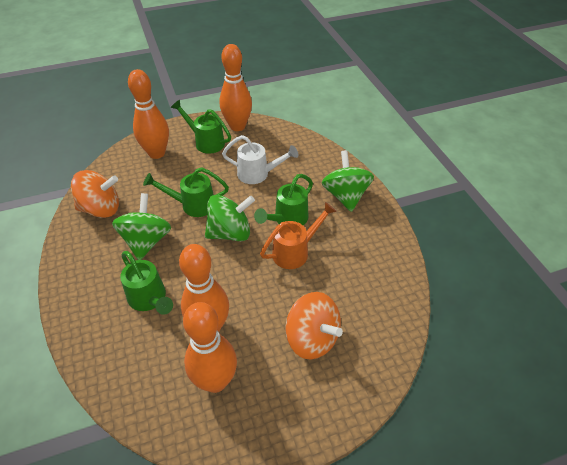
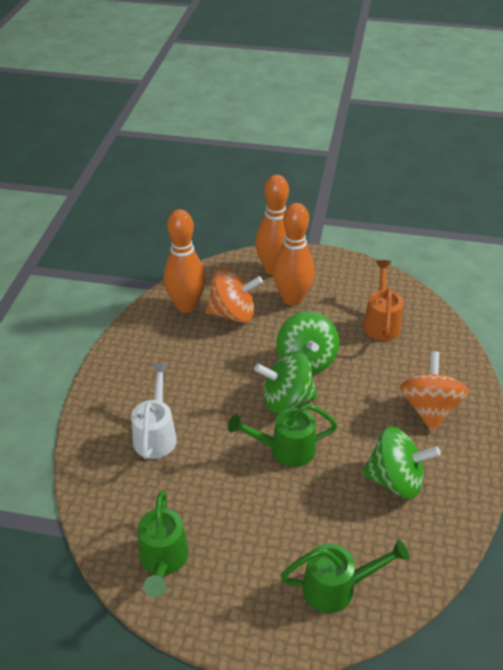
green watering can: 4 -> 3
orange bowling pin: 4 -> 3

